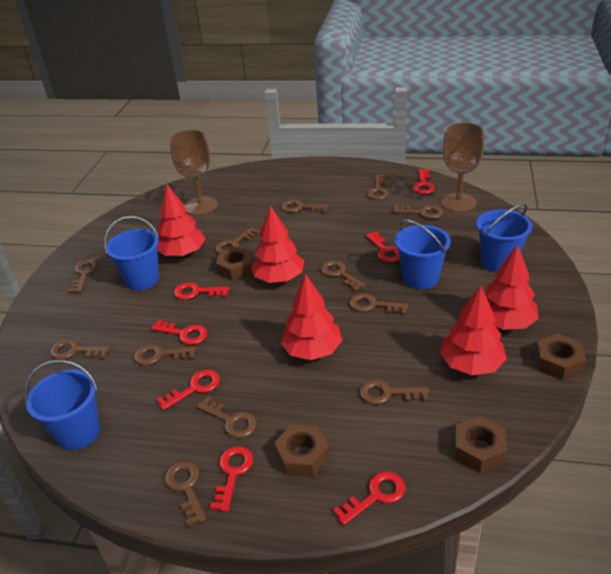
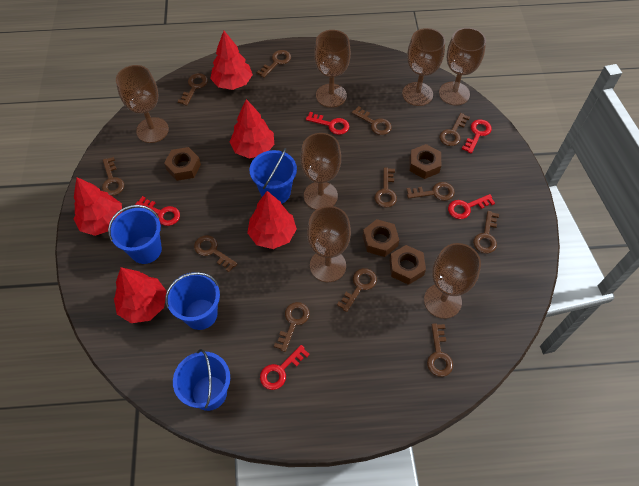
brown goblet: 2 -> 7
red key: 7 -> 5

